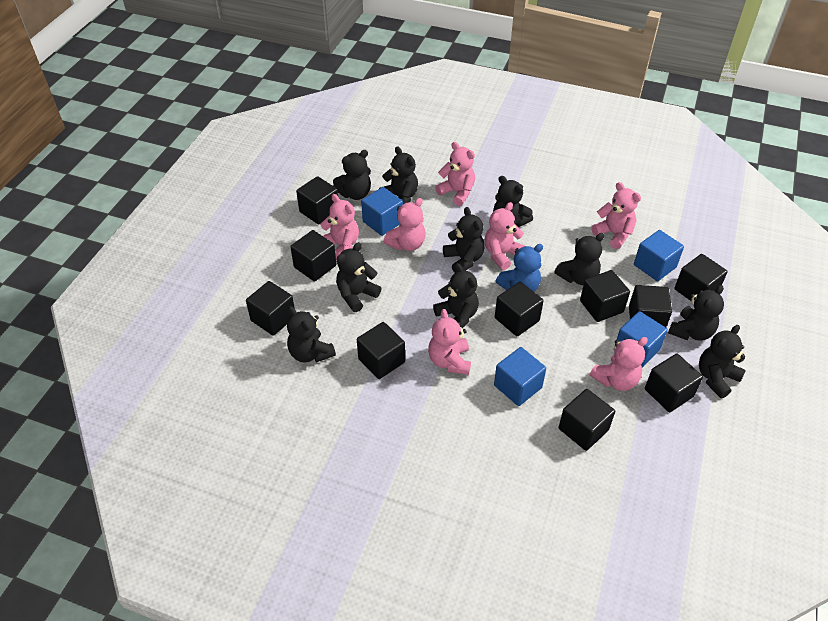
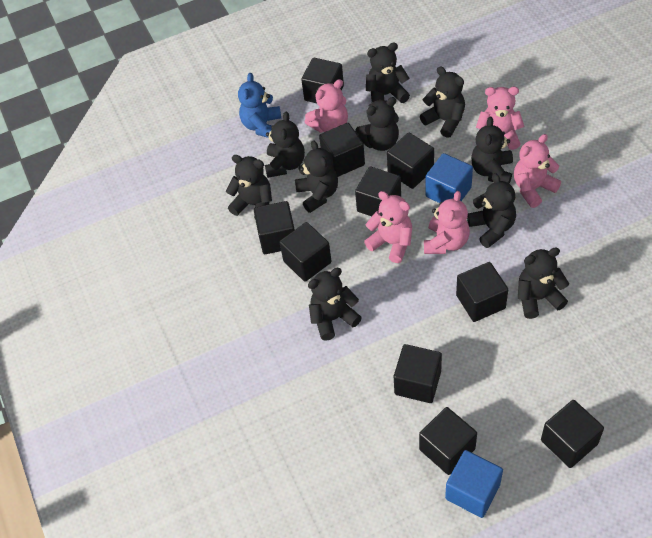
blue cube: 4 -> 2
pink teddy bear: 7 -> 5

